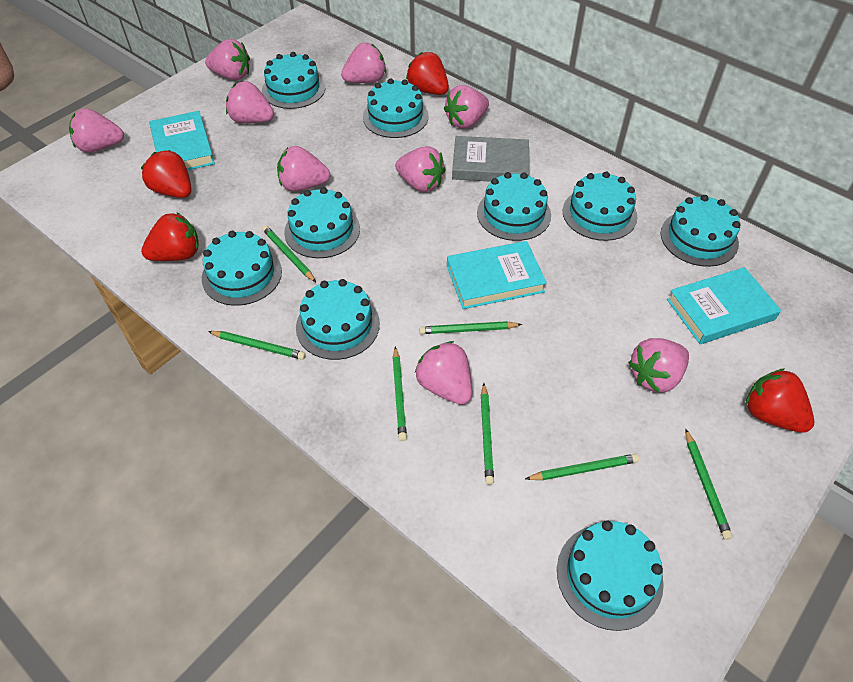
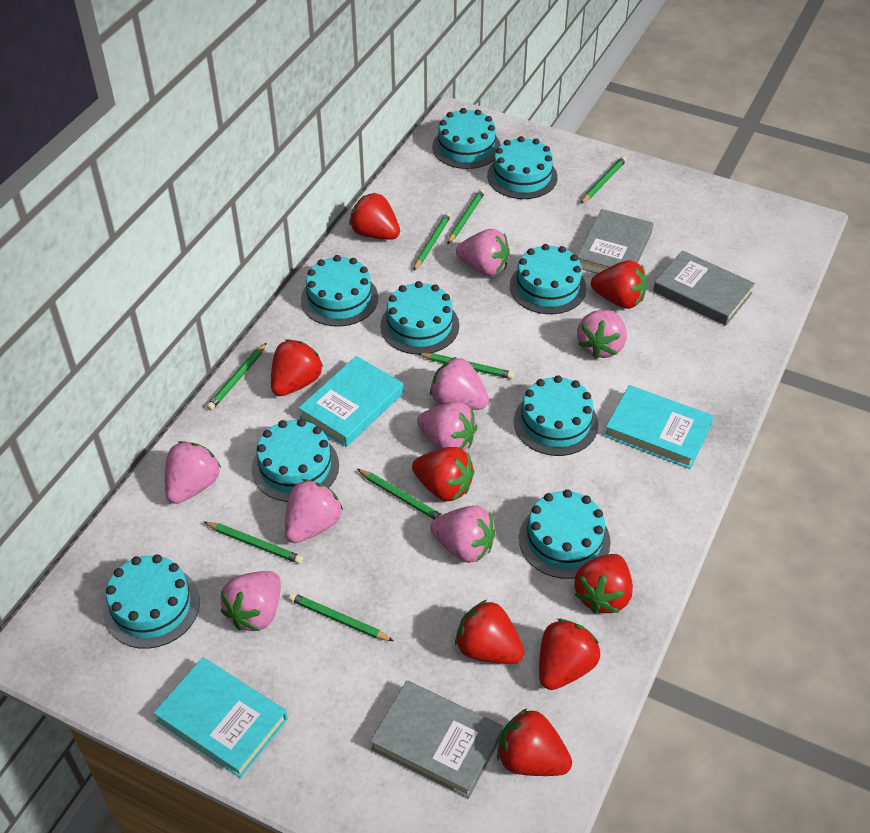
green pencil: 7 -> 8
grey book: 1 -> 3
pink strawberry: 9 -> 8
red strawberry: 4 -> 8

